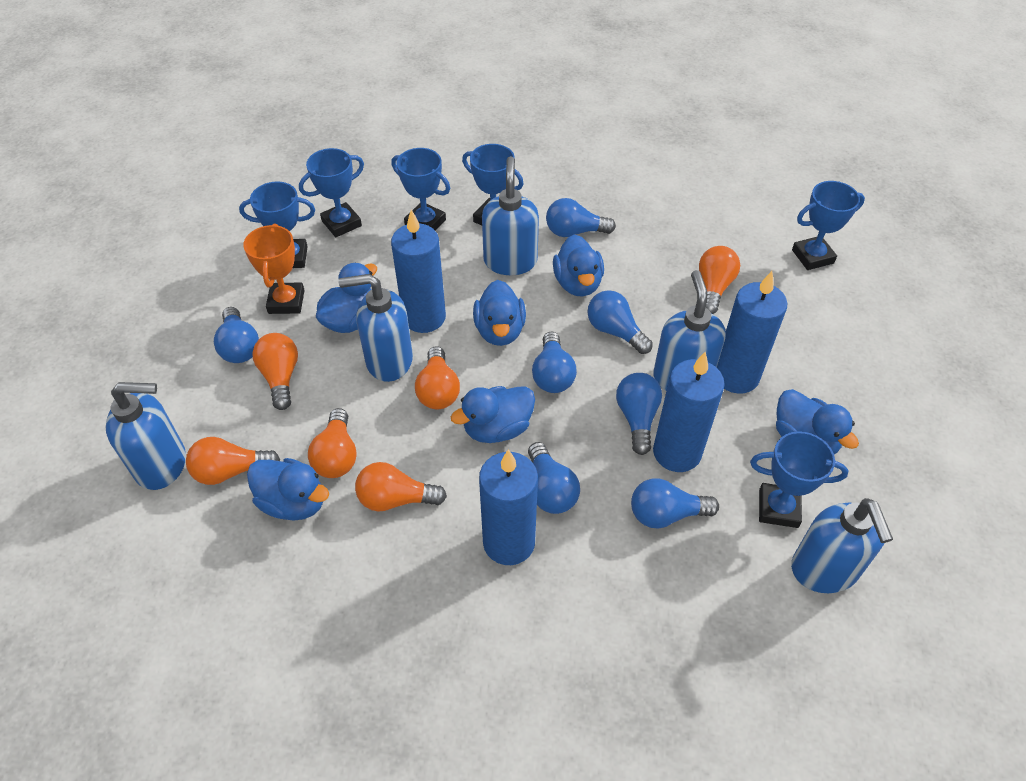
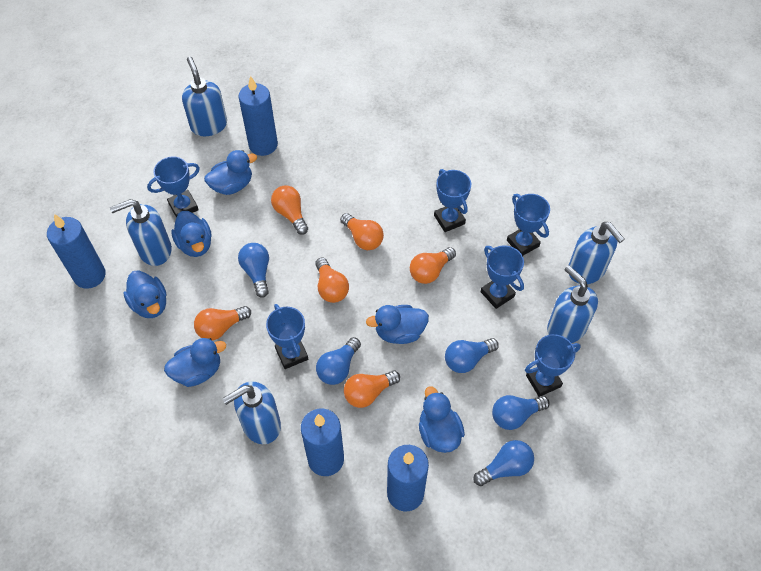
blue light bulb: 7 -> 5
orange trophy: 1 -> 0

